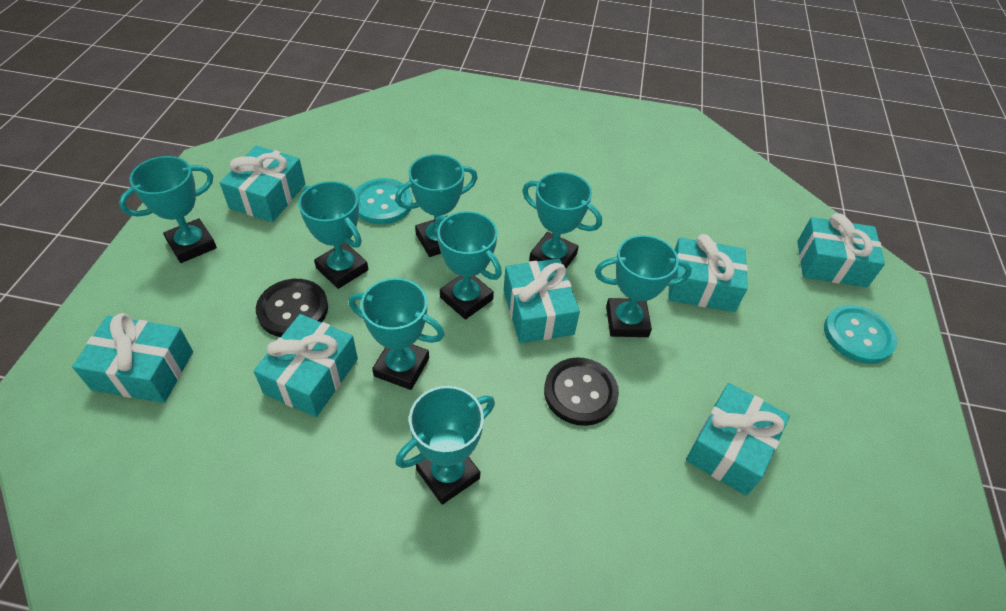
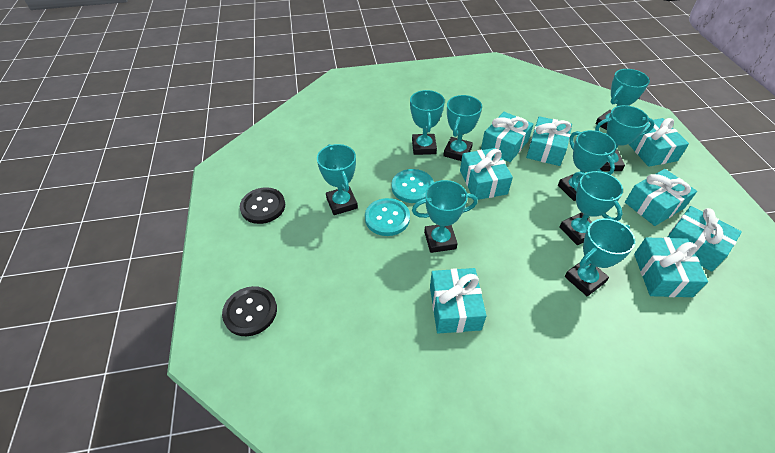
turquoise gift: 7 -> 8
turquoise trophy: 8 -> 9

